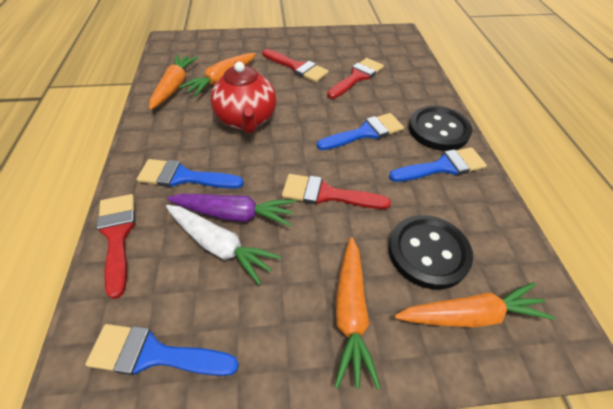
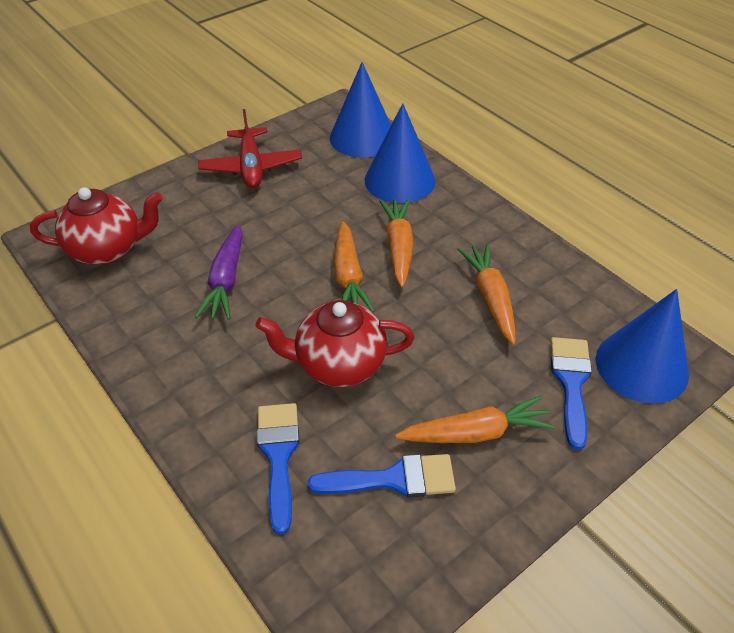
black button: 2 -> 0
blue brush: 4 -> 3
blue cone: 0 -> 3
red brush: 4 -> 0
red plane: 0 -> 1
red teapot: 1 -> 2
white carrot: 1 -> 0

